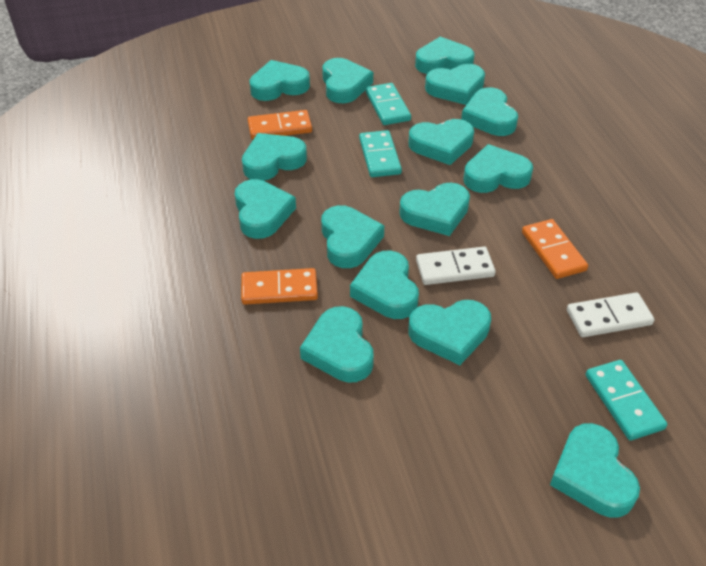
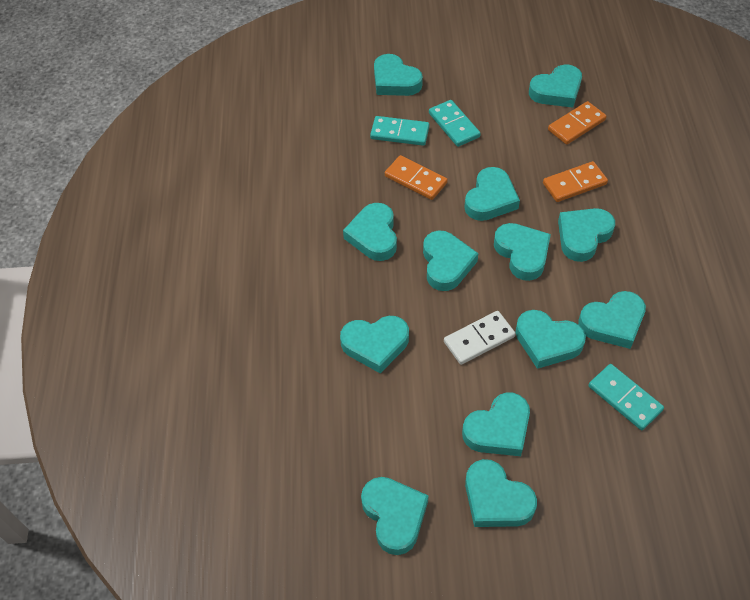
turquoise heart: 15 -> 13
white domino: 2 -> 1

